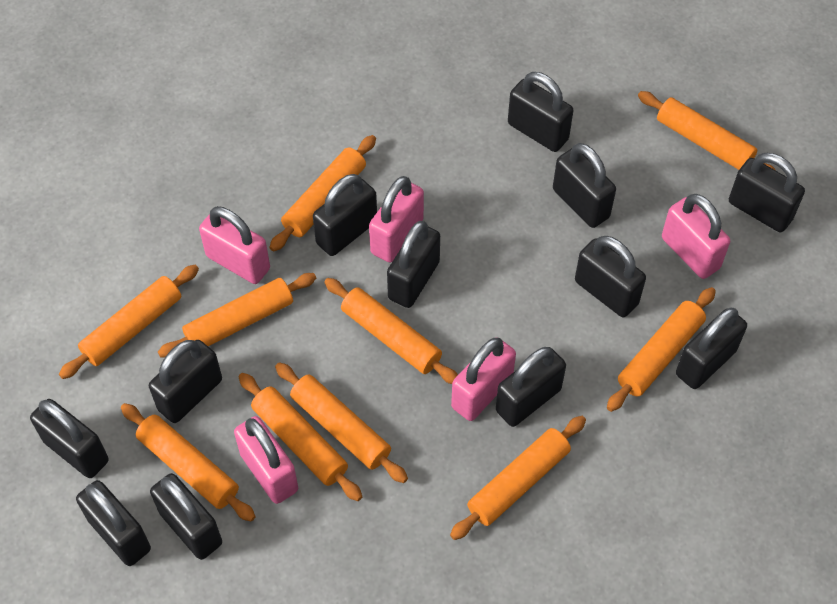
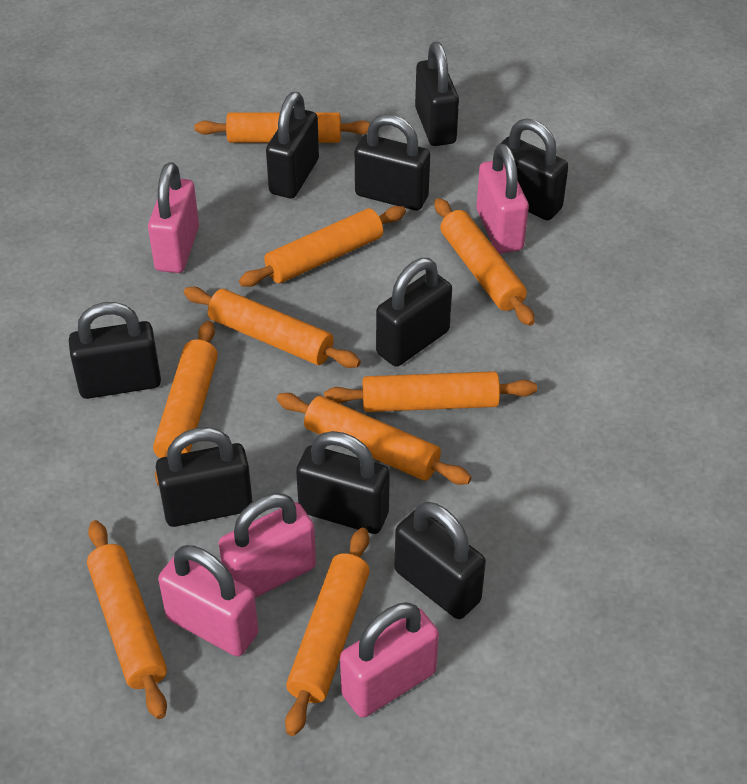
black padlock: 12 -> 9
orange rolling pin: 10 -> 9

